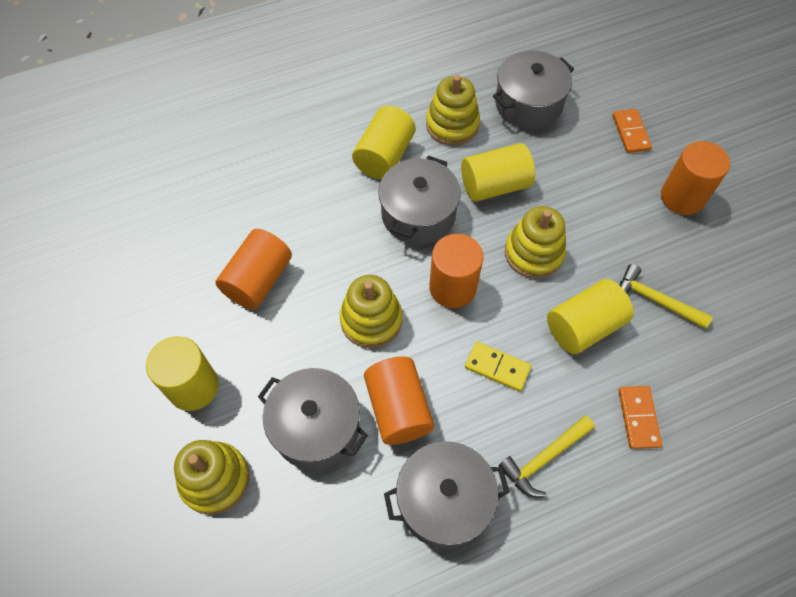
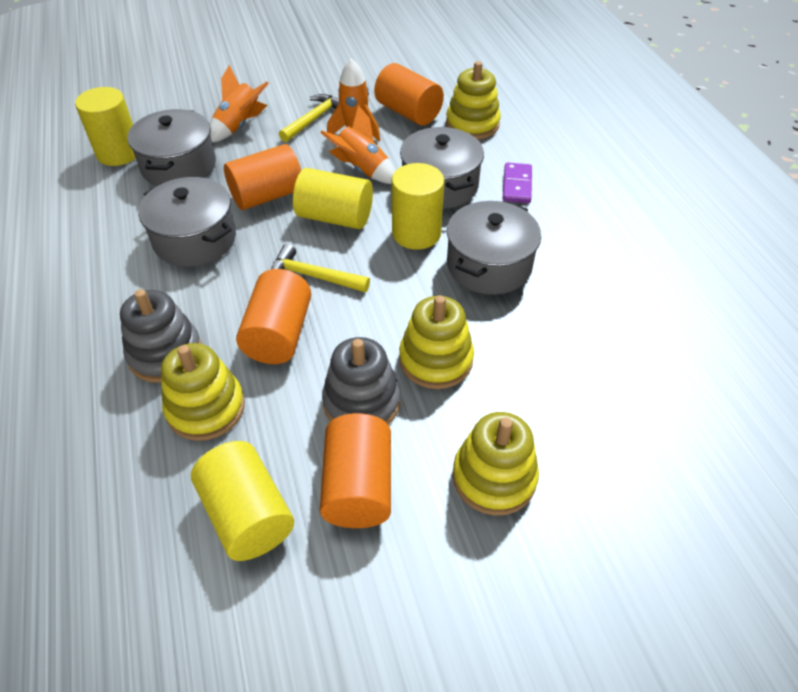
grey stacking toy: 0 -> 2
orange domino: 2 -> 0
orange rocket: 0 -> 3
purple domino: 0 -> 1
yellow domino: 1 -> 0

